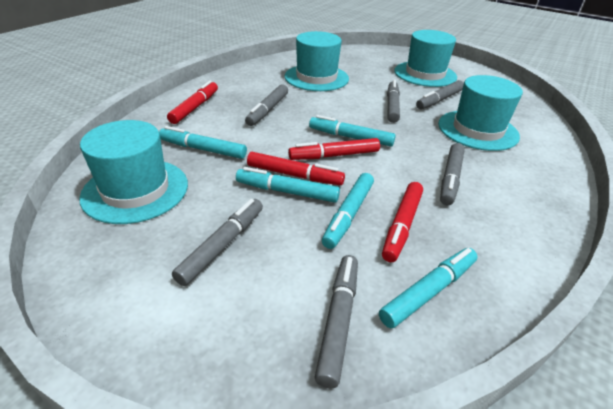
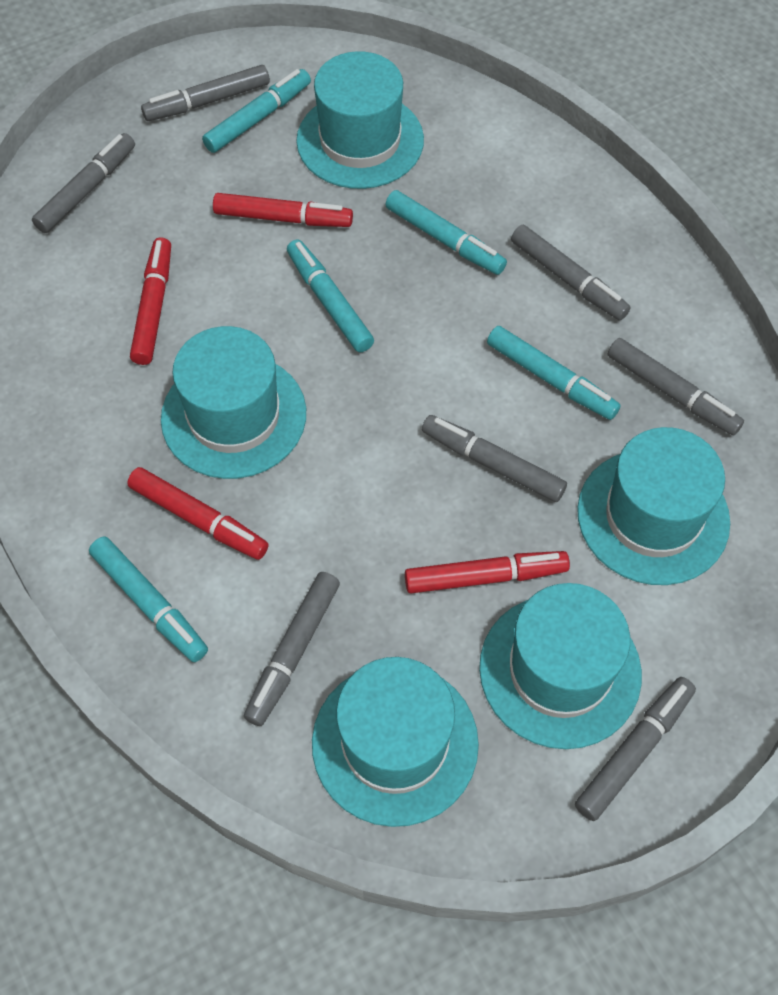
grey marker: 6 -> 7
turquoise hat: 4 -> 5

